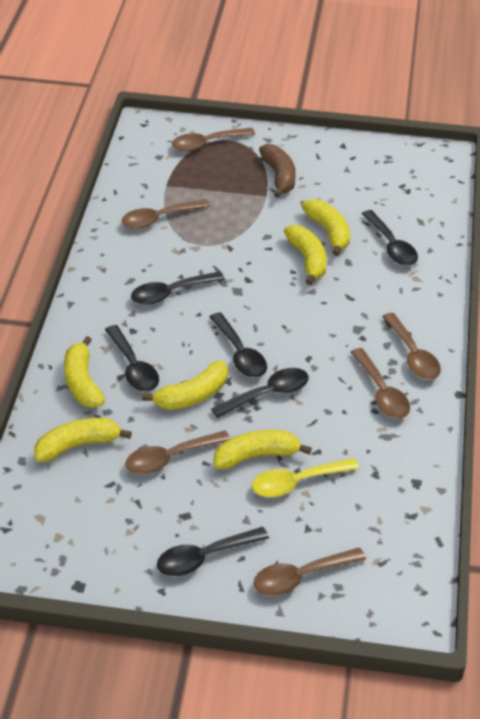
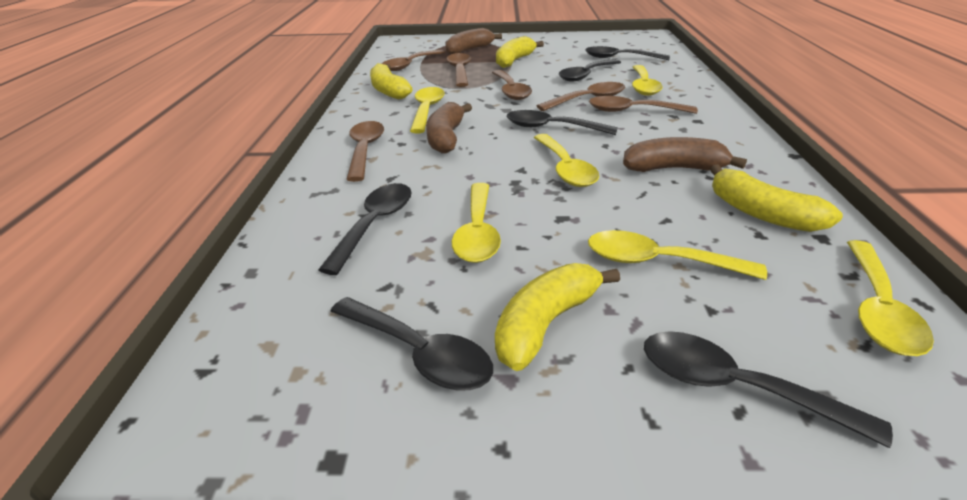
brown banana: 1 -> 3
yellow banana: 6 -> 4
yellow spoon: 1 -> 6

